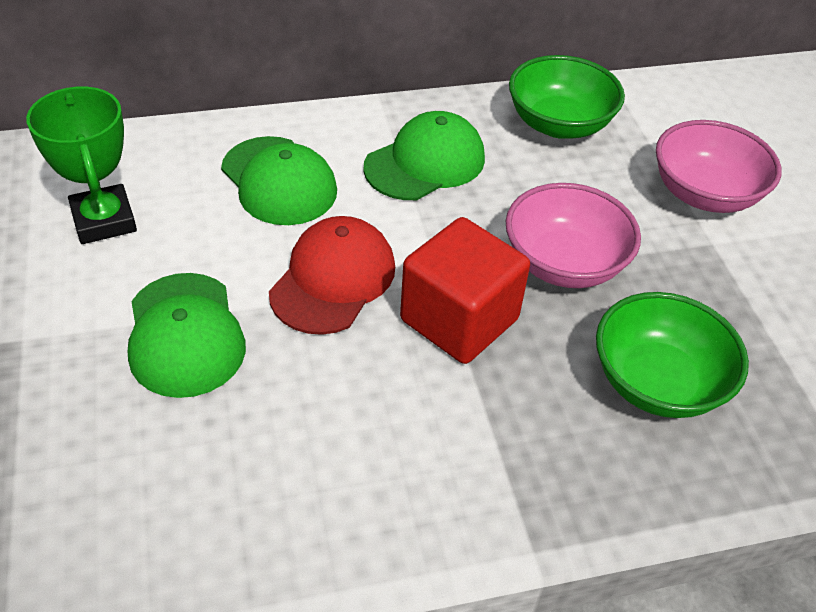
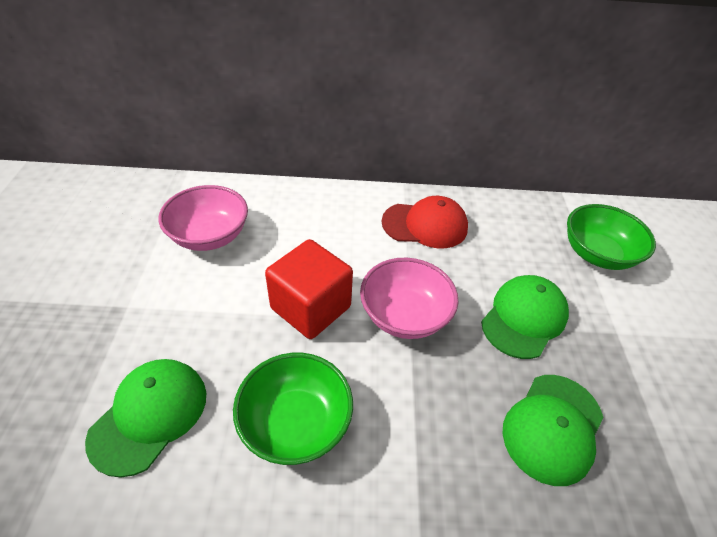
green trophy: 1 -> 0

